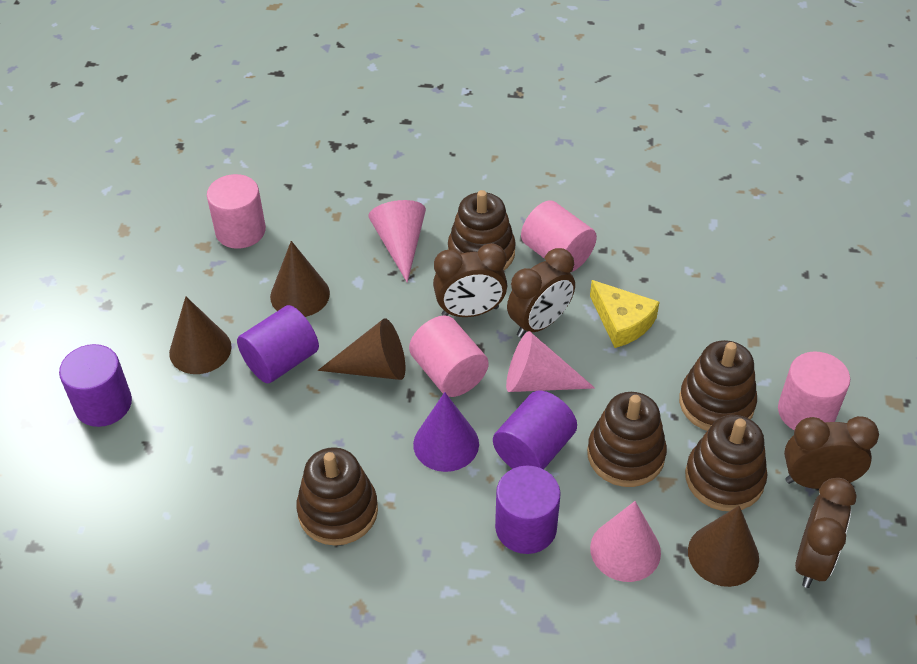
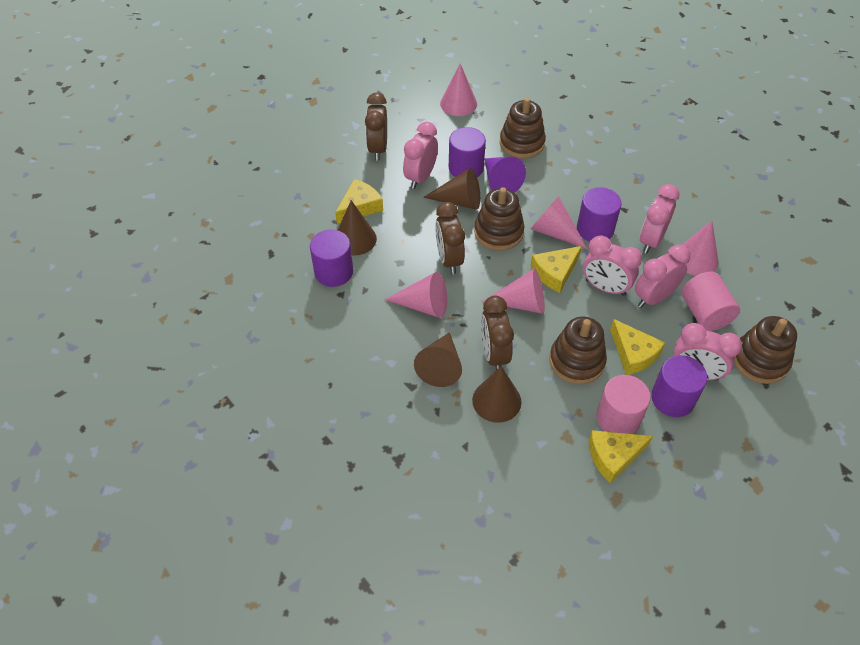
brown clock: 4 -> 3
brown stacking toy: 5 -> 4
pink clock: 0 -> 5
pink cone: 3 -> 5
pink cylinder: 4 -> 2
yellow cheese: 1 -> 4

